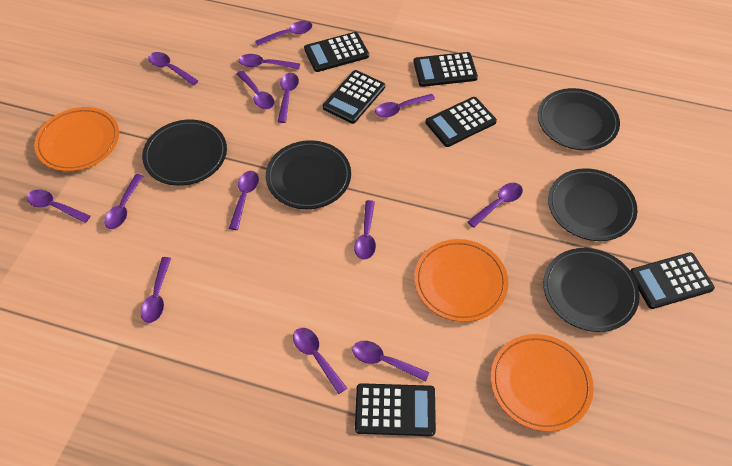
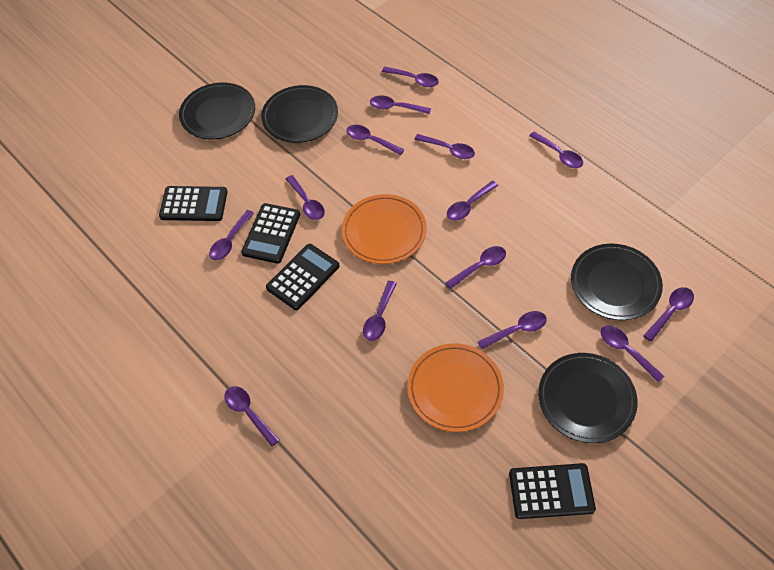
black calculator: 6 -> 4
black plate: 5 -> 4
orange plate: 3 -> 2

